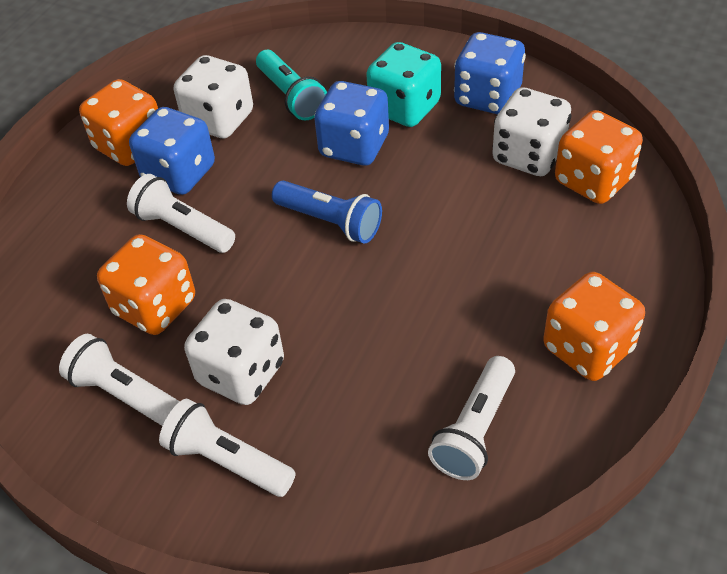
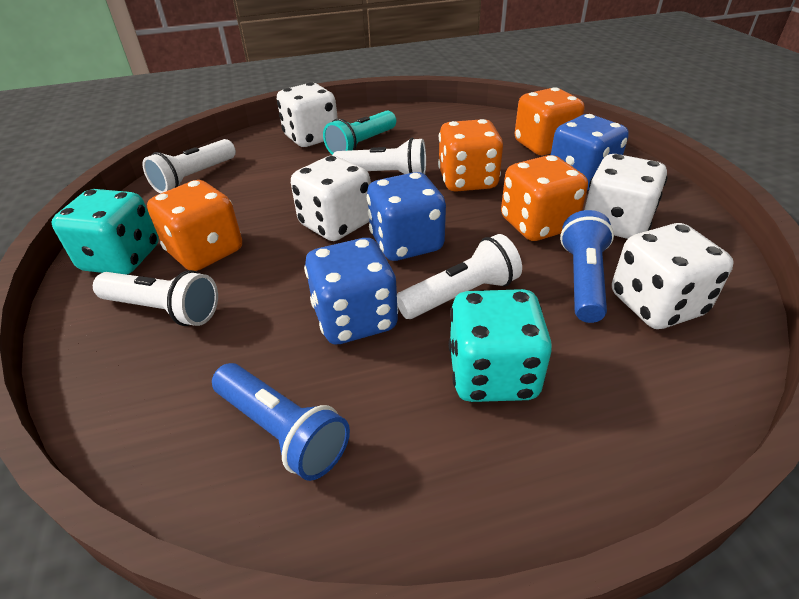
blue flashlight: 1 -> 2
turquoise dice: 1 -> 2
white dice: 3 -> 4

